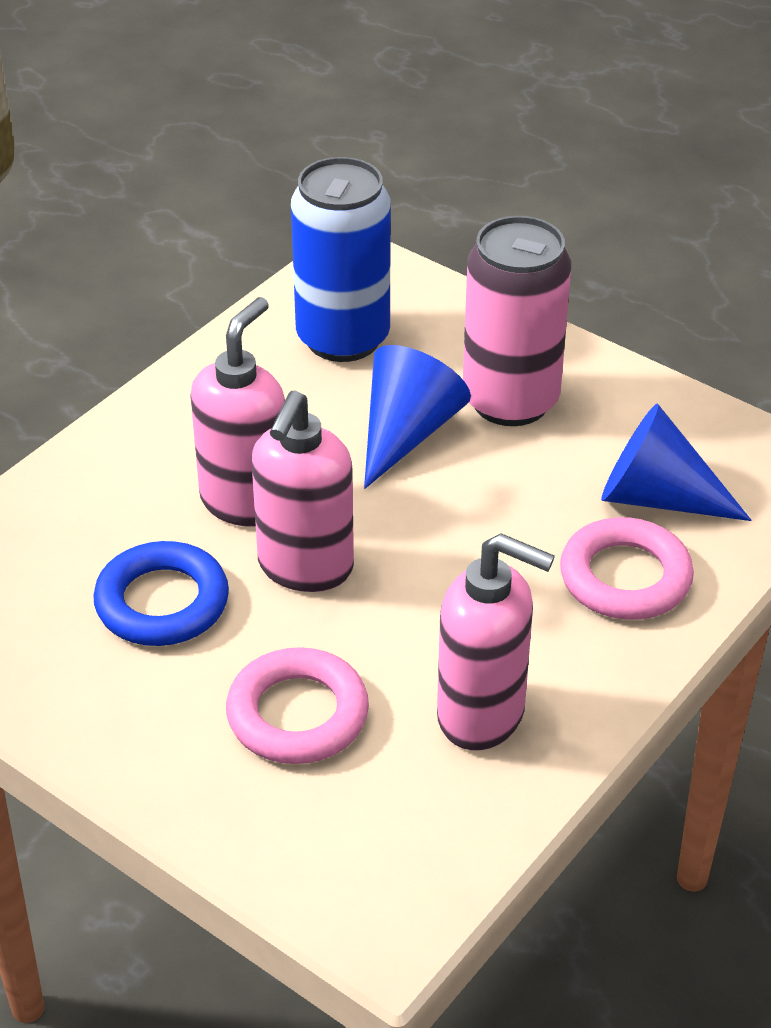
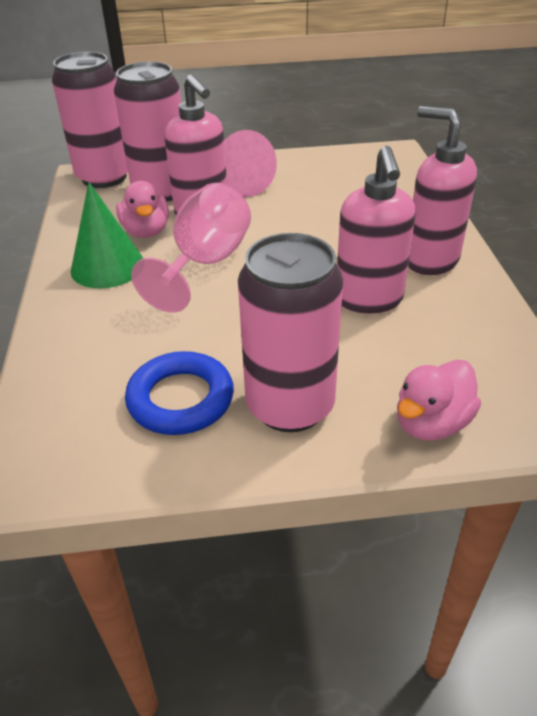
blue can: 1 -> 0
blue cone: 2 -> 0
green cone: 0 -> 1
pink can: 1 -> 3
pink cone: 0 -> 1
pink duck: 0 -> 2
pink goblet: 0 -> 1
pink ring: 2 -> 0

